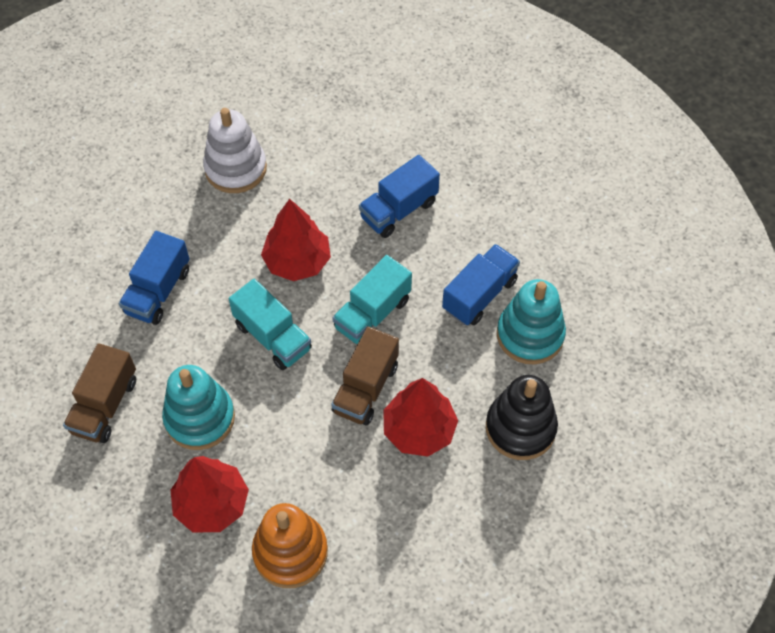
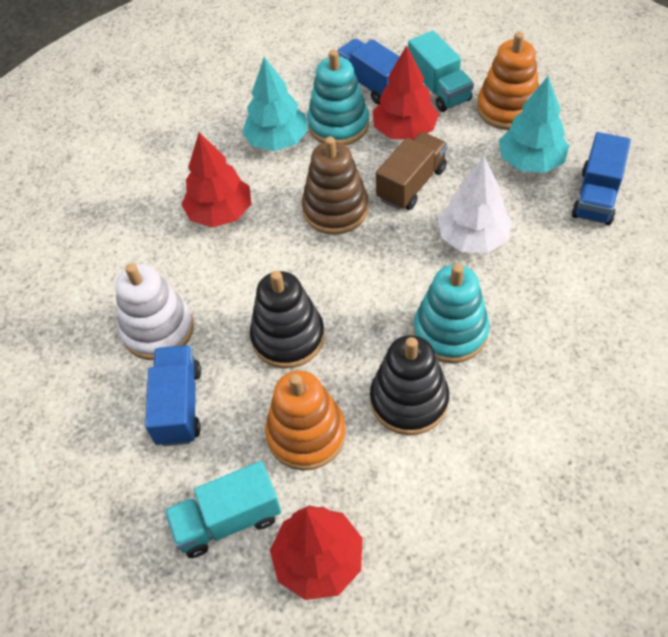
black stacking toy: 1 -> 2
brown stacking toy: 0 -> 1
brown truck: 2 -> 1
orange stacking toy: 1 -> 2
turquoise tree: 0 -> 2
white tree: 0 -> 1

